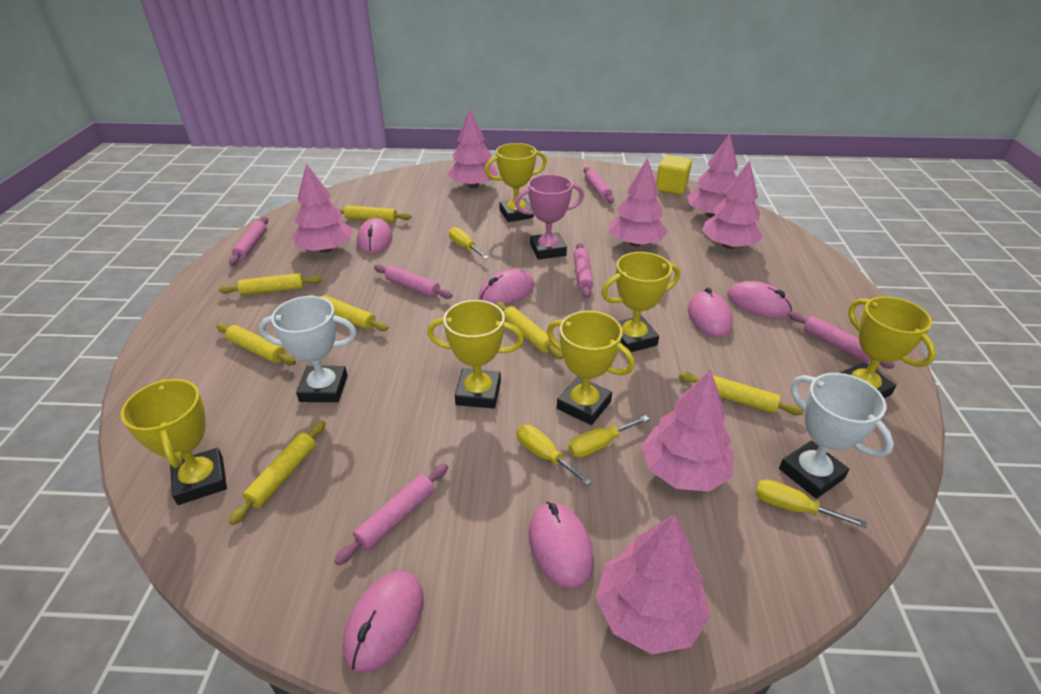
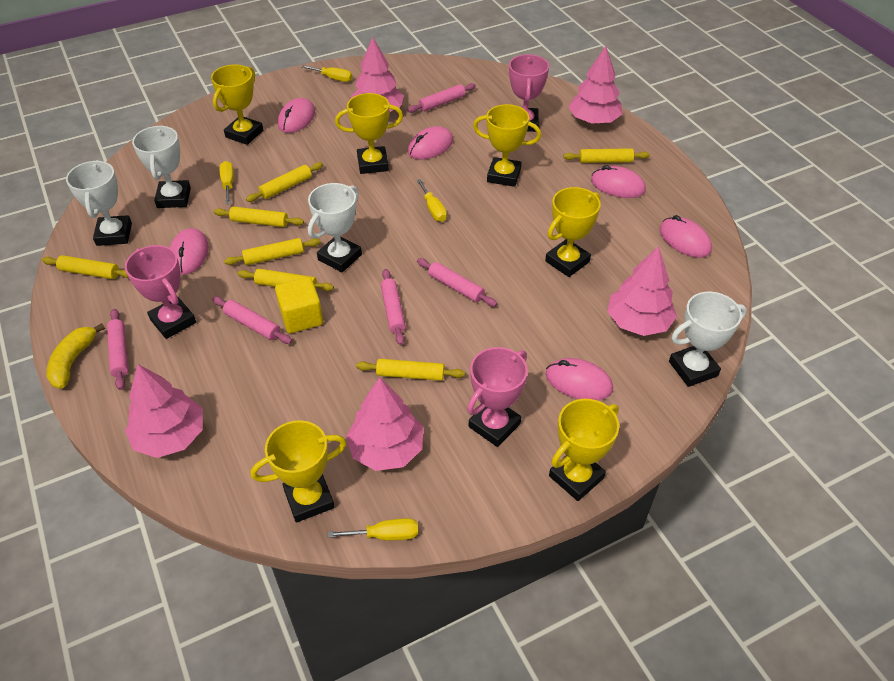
pink rolling pin: 6 -> 5
pink tree: 7 -> 5
pink trophy: 1 -> 3
white trophy: 2 -> 4
yellow banana: 0 -> 1

